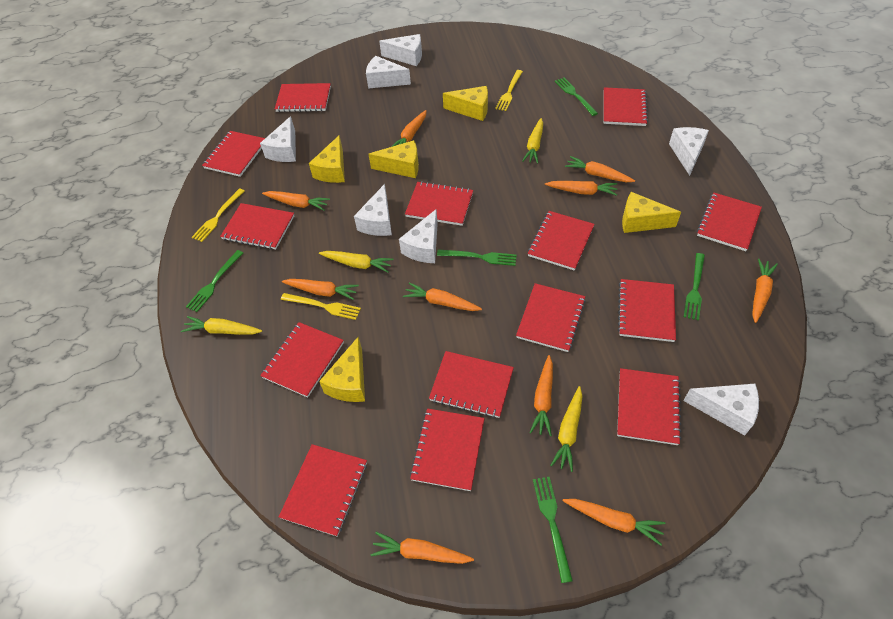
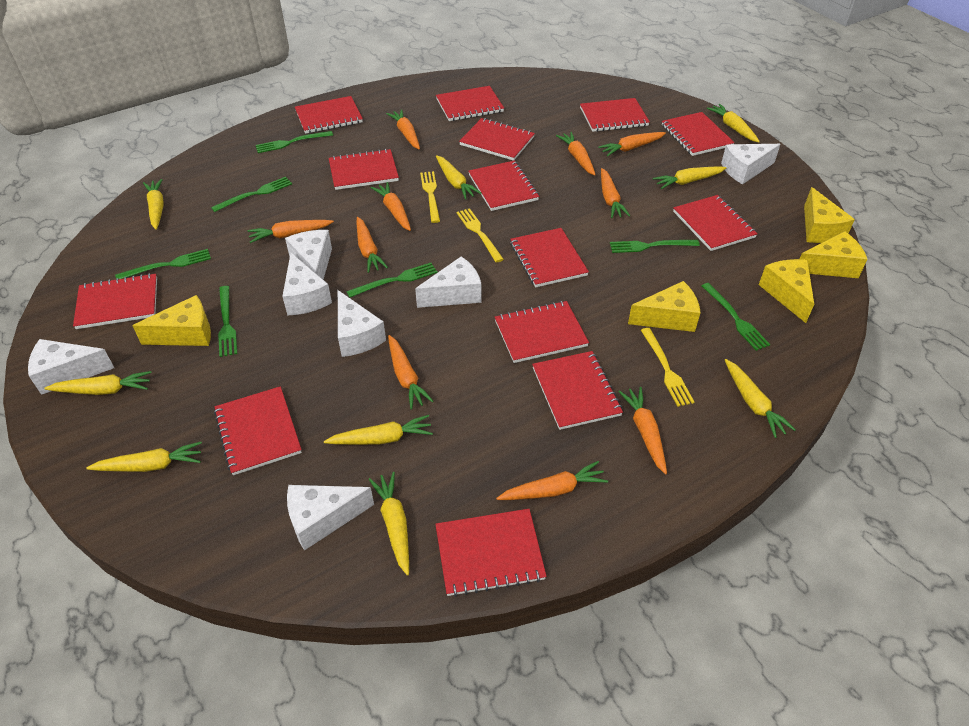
green fork: 5 -> 7
yellow carrot: 4 -> 9

